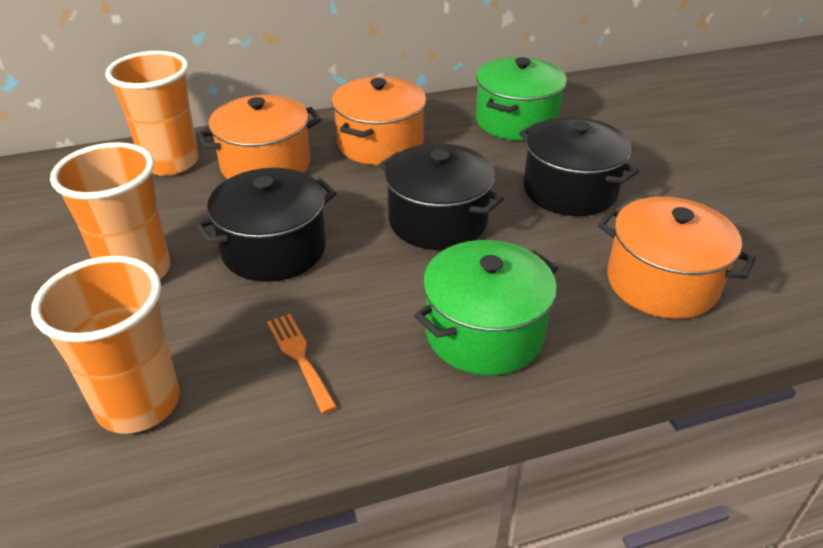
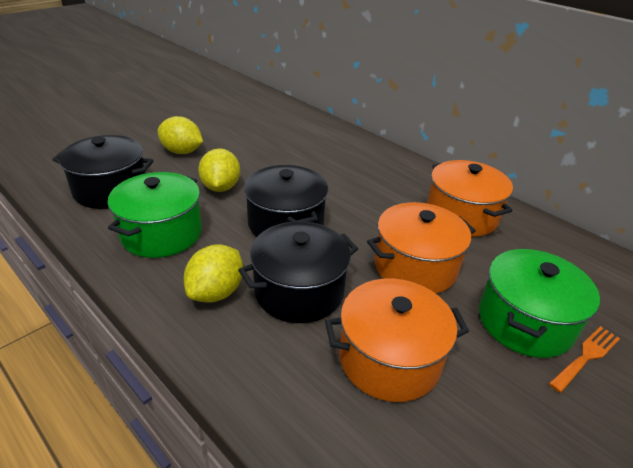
orange cup: 3 -> 0
yellow lemon: 0 -> 3

